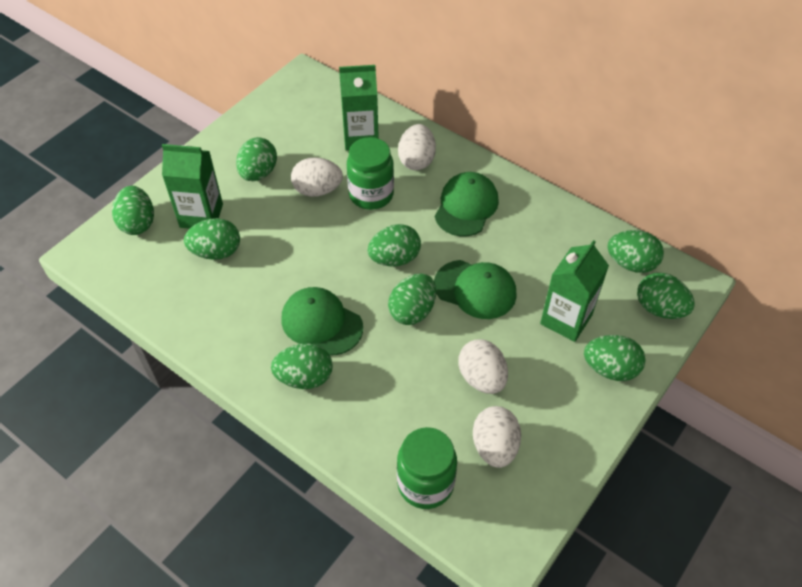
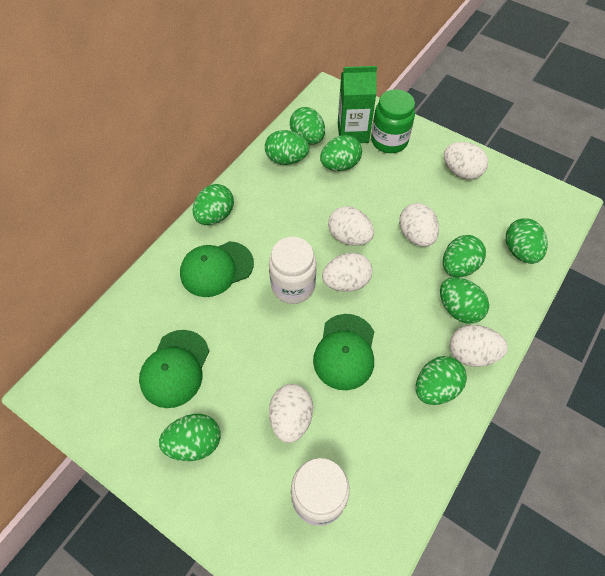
green carton: 3 -> 1
green jar: 2 -> 1
white egg: 4 -> 6
white jar: 0 -> 2

